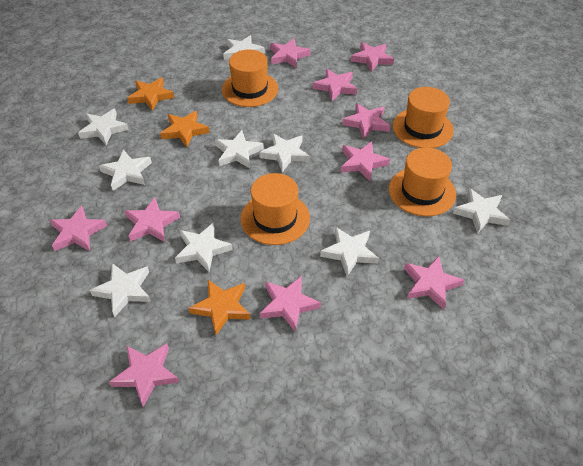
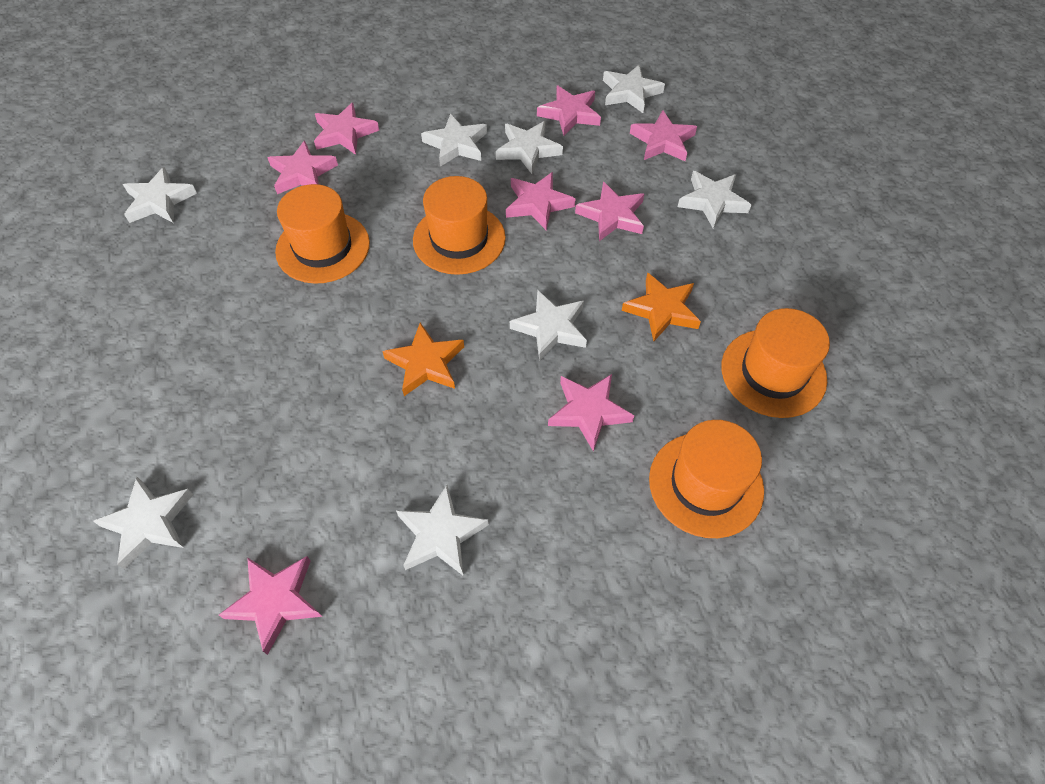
orange star: 3 -> 2
pink star: 10 -> 8
white star: 9 -> 8

